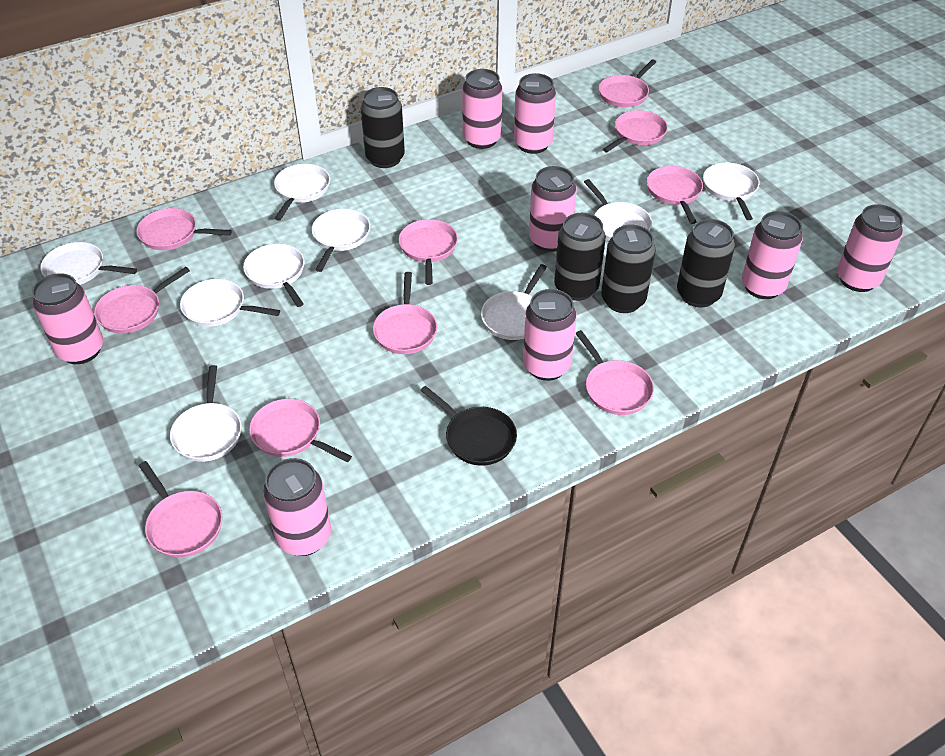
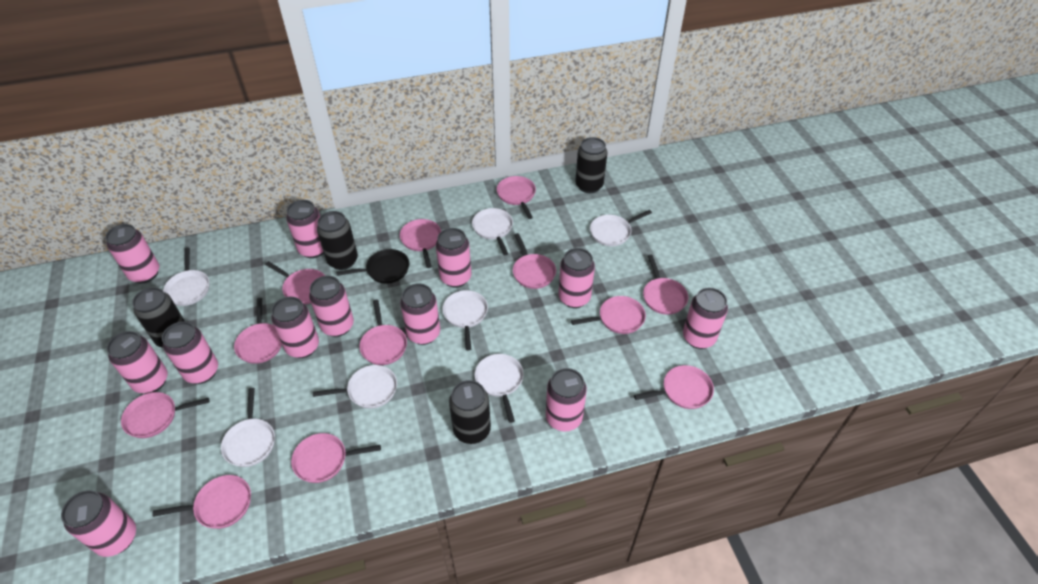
pink can: 8 -> 12
pink pan: 10 -> 12
white pan: 9 -> 7

